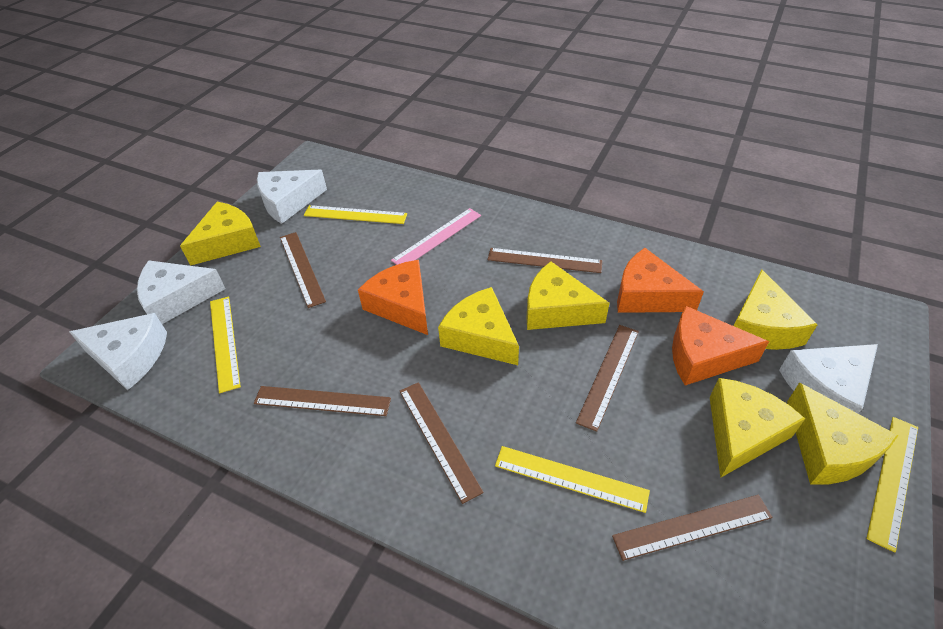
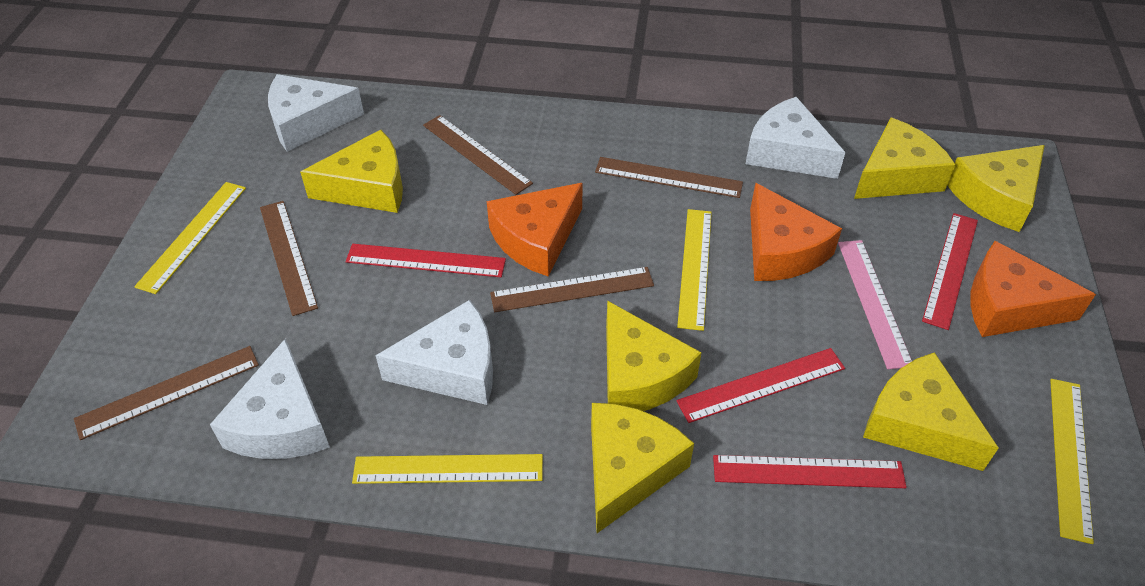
brown ruler: 6 -> 5
red ruler: 0 -> 4

